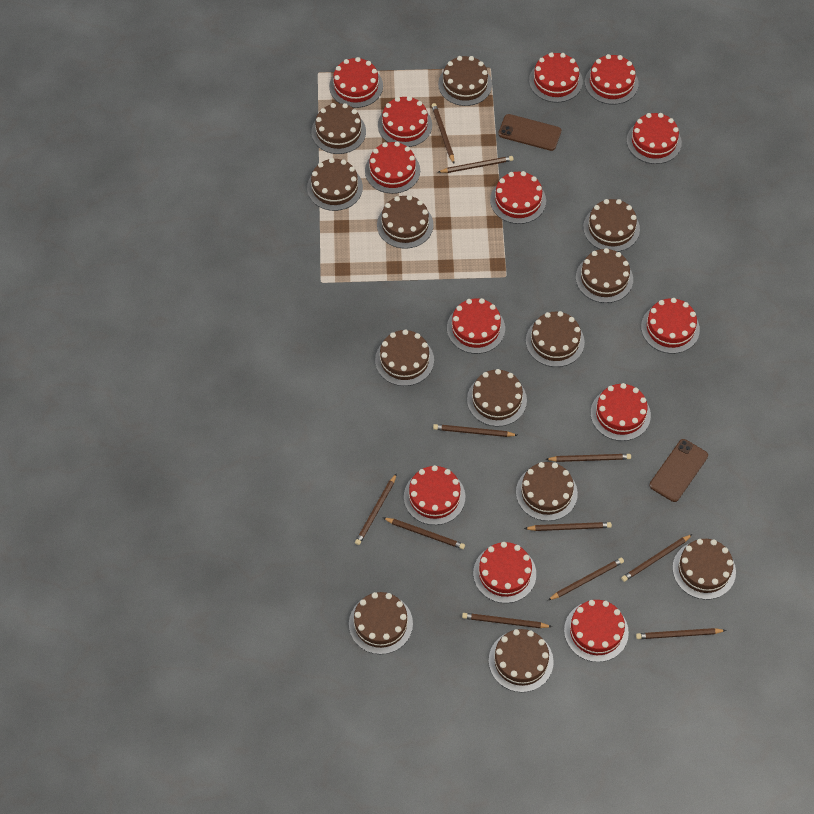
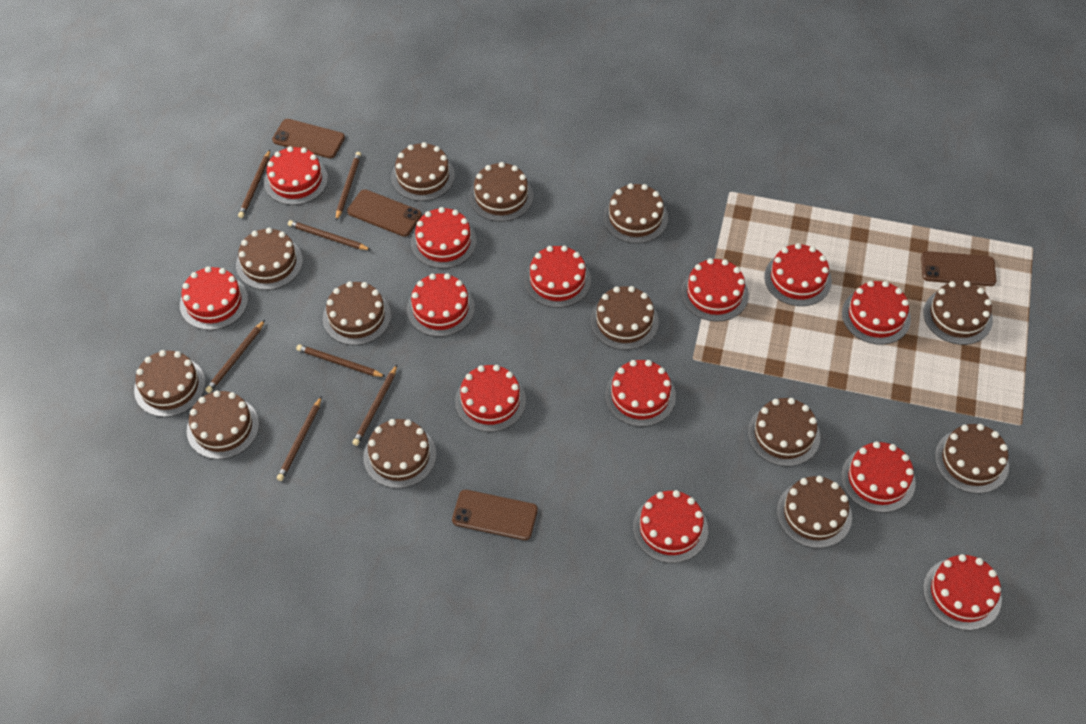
brown pencil: 11 -> 7
brown phone: 2 -> 4

